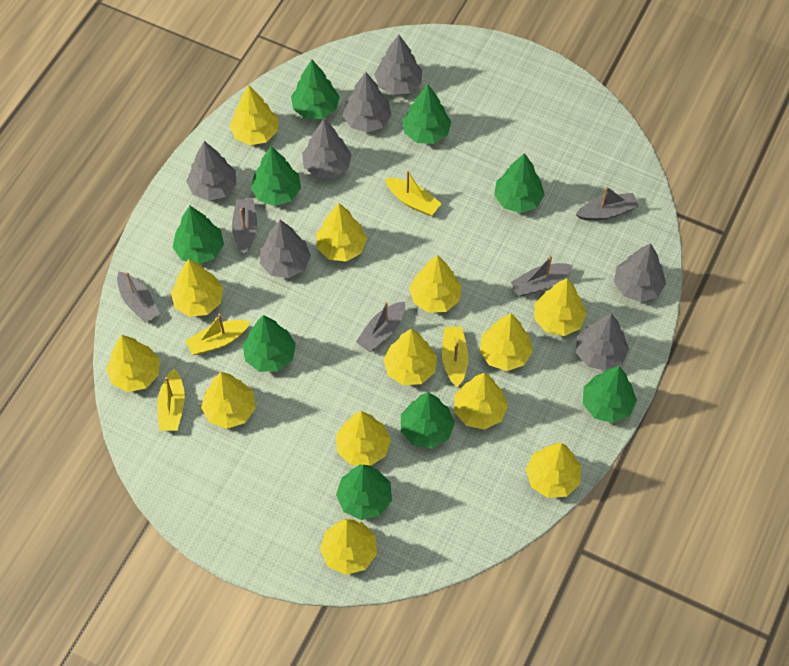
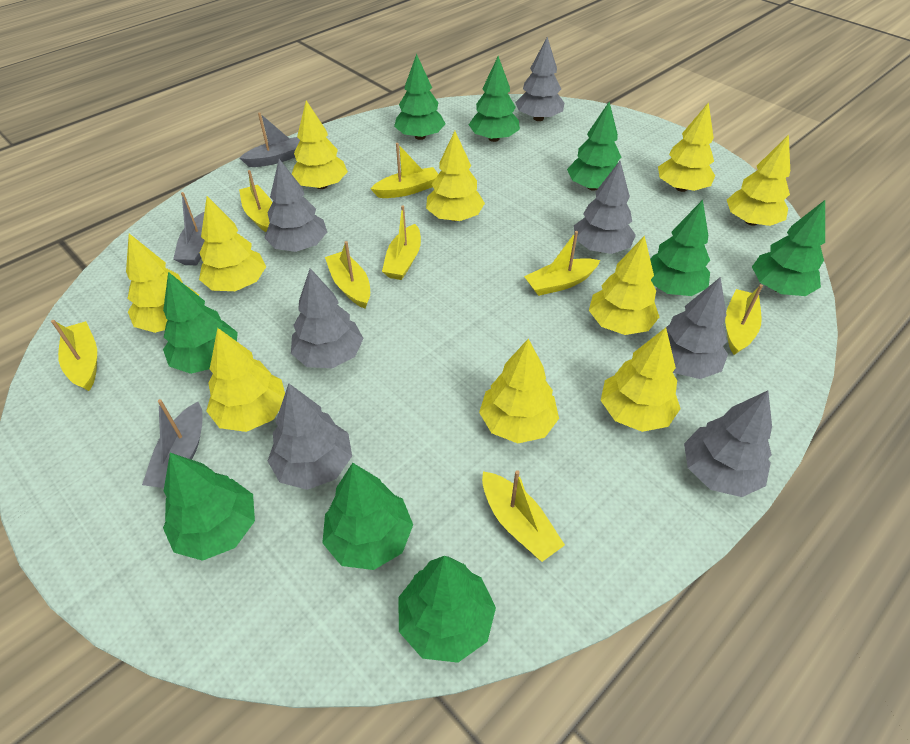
grey boat: 5 -> 3
yellow boat: 4 -> 8
yellow tree: 13 -> 10

